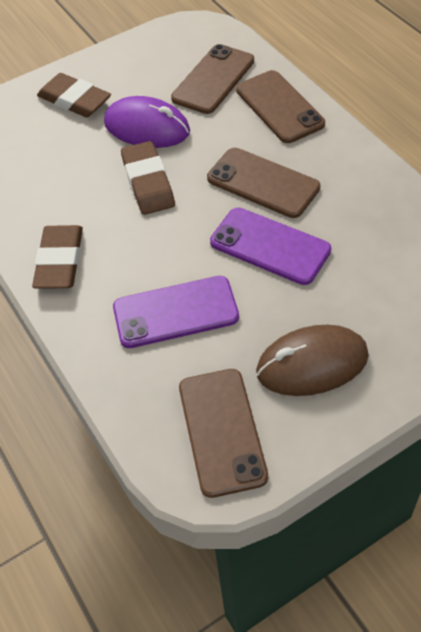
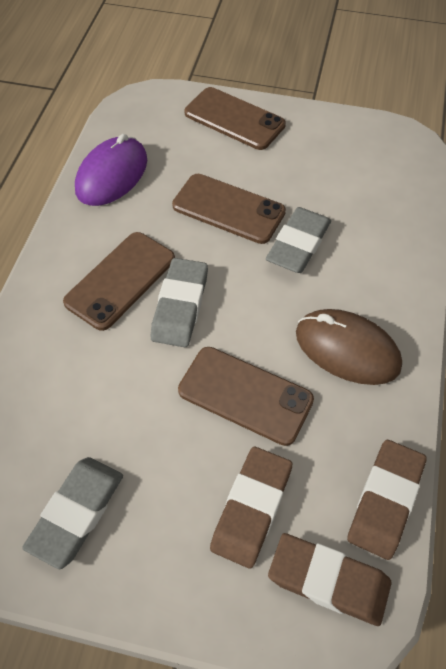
grey eraser: 0 -> 3
purple phone: 2 -> 0

